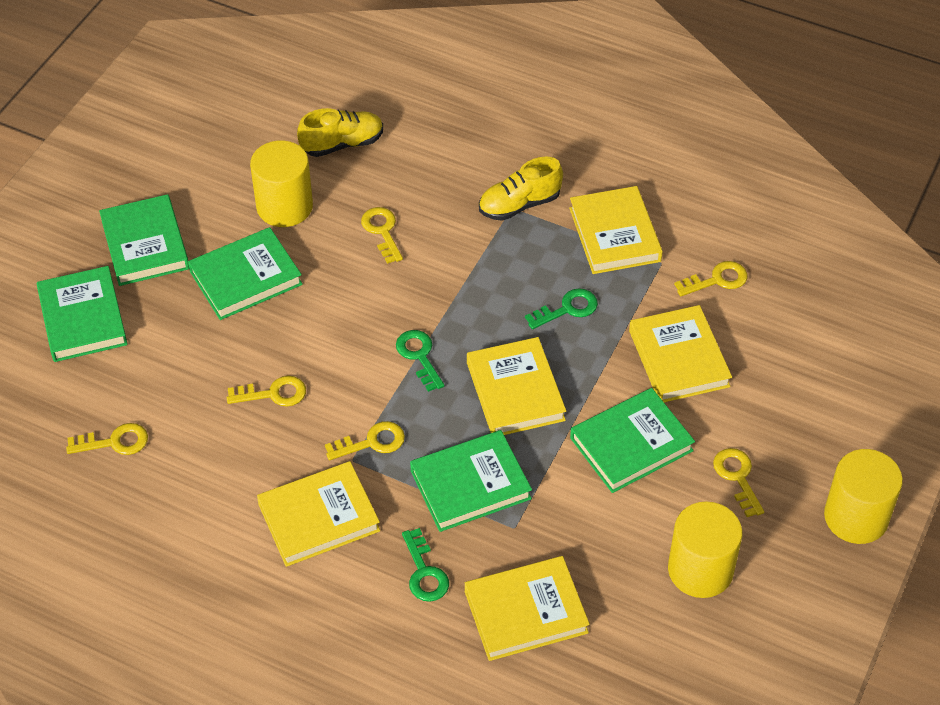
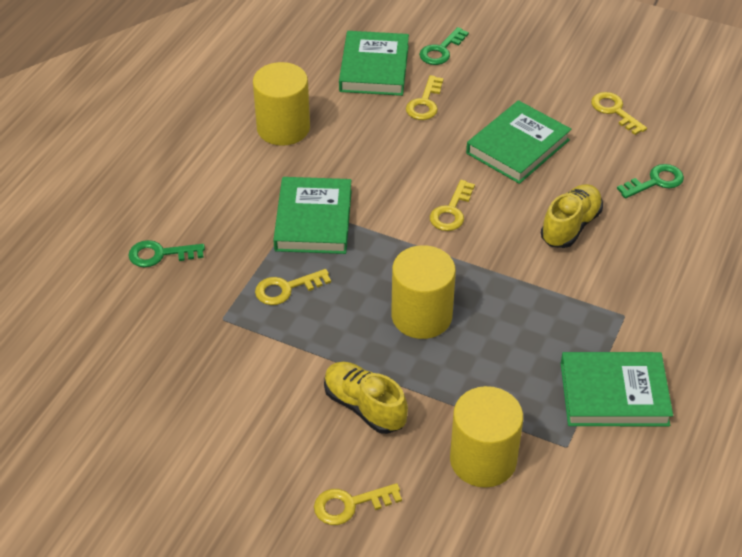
green book: 5 -> 4
yellow book: 5 -> 0
yellow key: 6 -> 5

